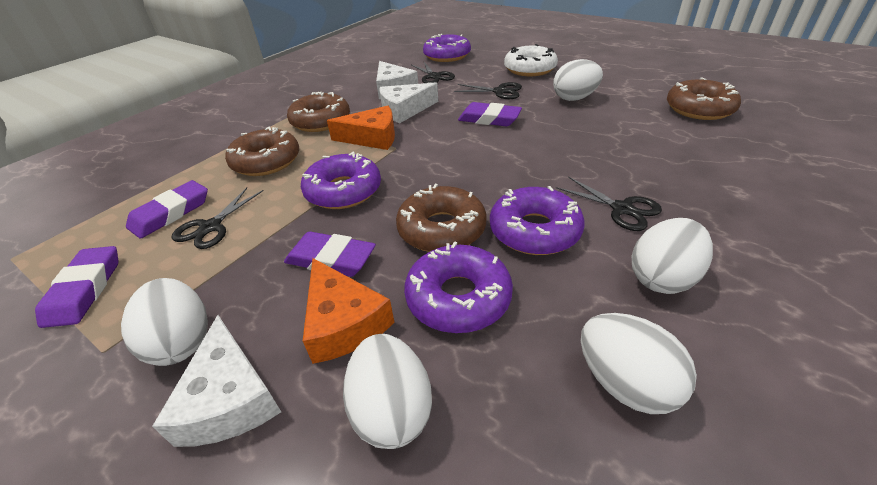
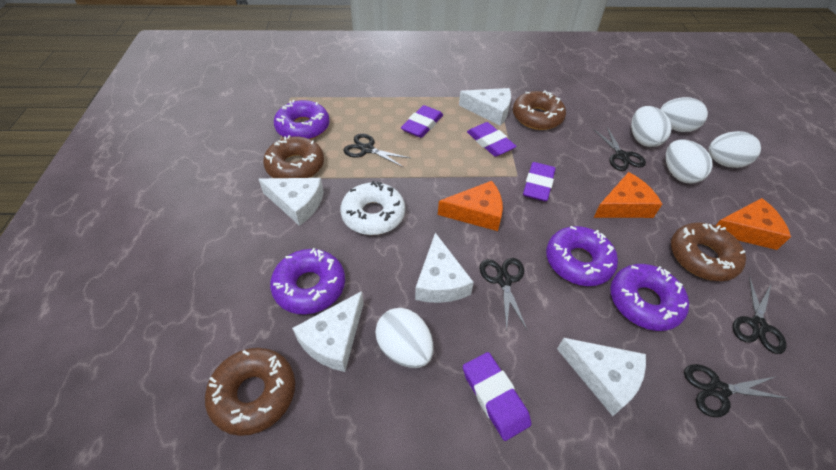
black scissors: 4 -> 5
orange cheese: 2 -> 3
white cheese: 3 -> 5

